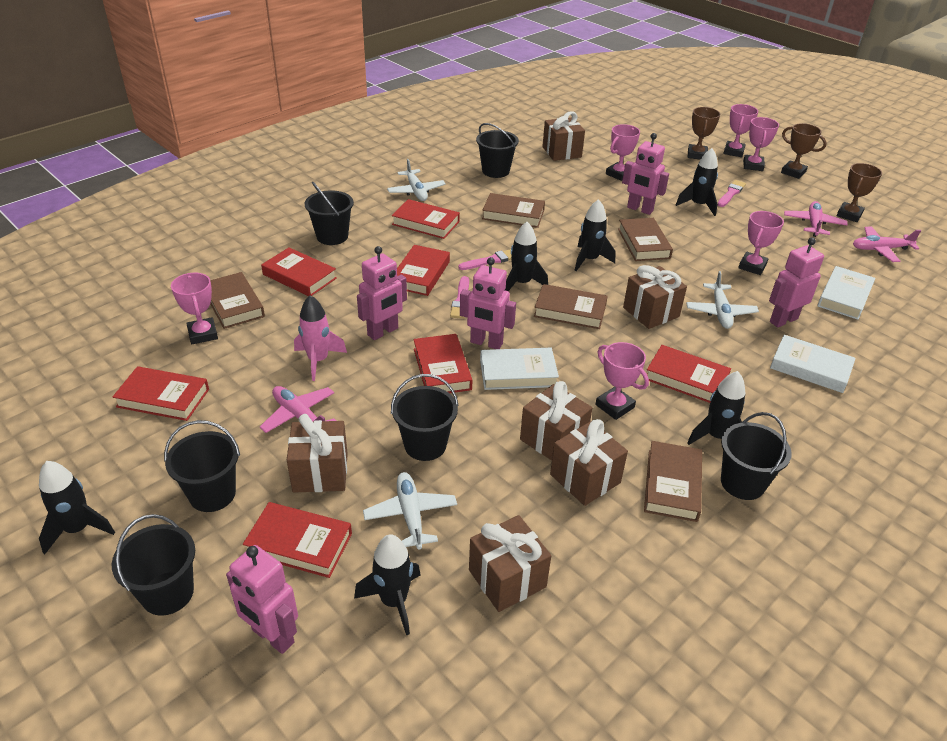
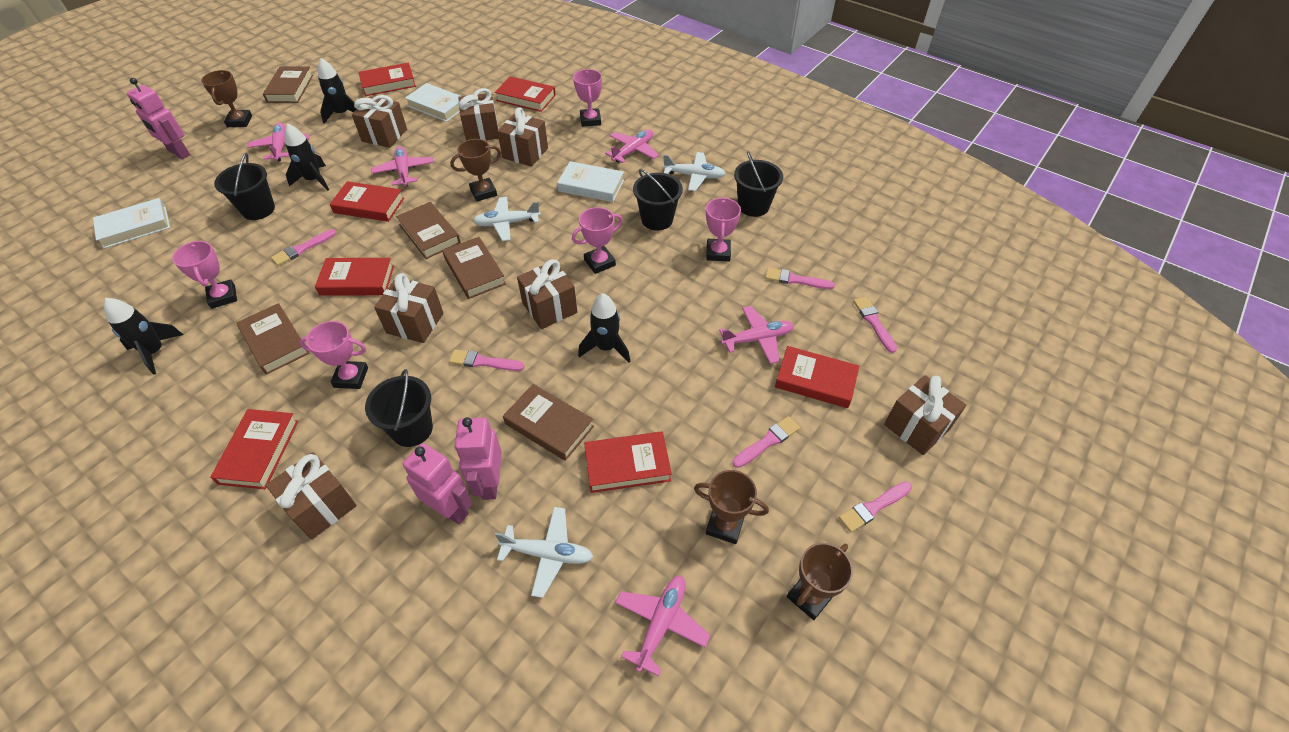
black bucket: 6 -> 4
black rocket: 6 -> 4
brown gift: 6 -> 7
brown trophy: 3 -> 4
pink brush: 3 -> 6
pink plane: 3 -> 5
pink robot: 5 -> 3
pink rocket: 1 -> 0
pink trophy: 6 -> 5

